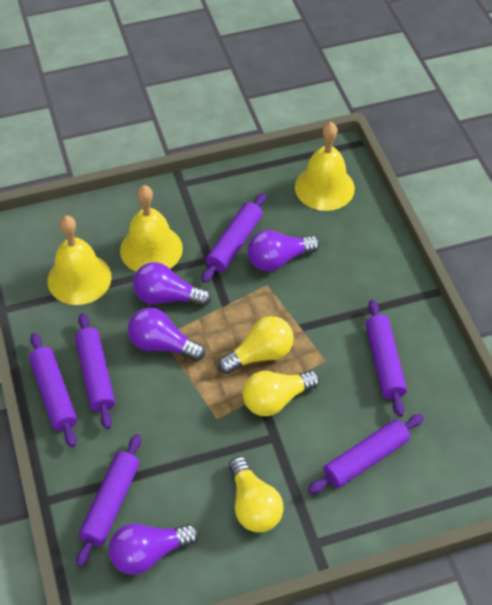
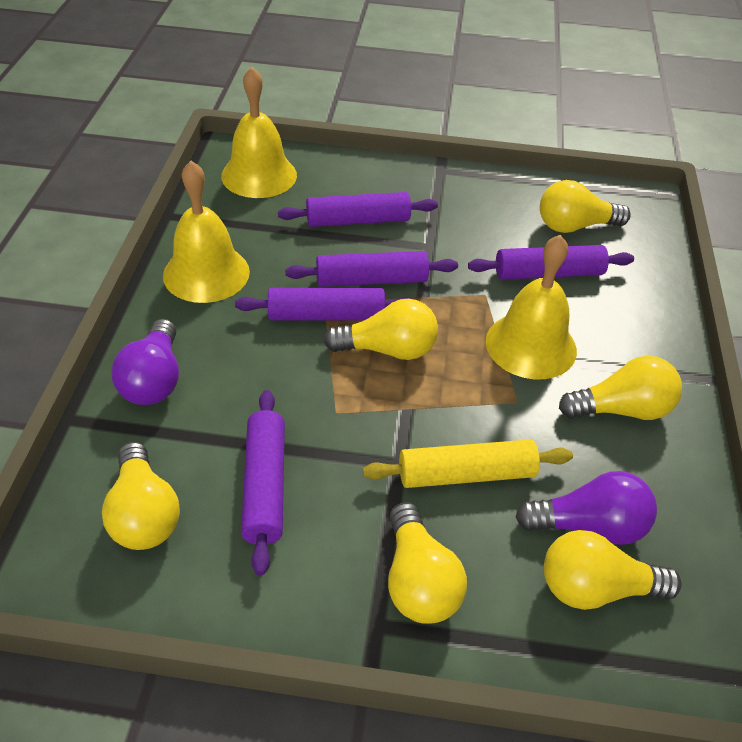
purple light bulb: 4 -> 2
purple rolling pin: 6 -> 5
yellow light bulb: 3 -> 6
yellow rolling pin: 0 -> 1

